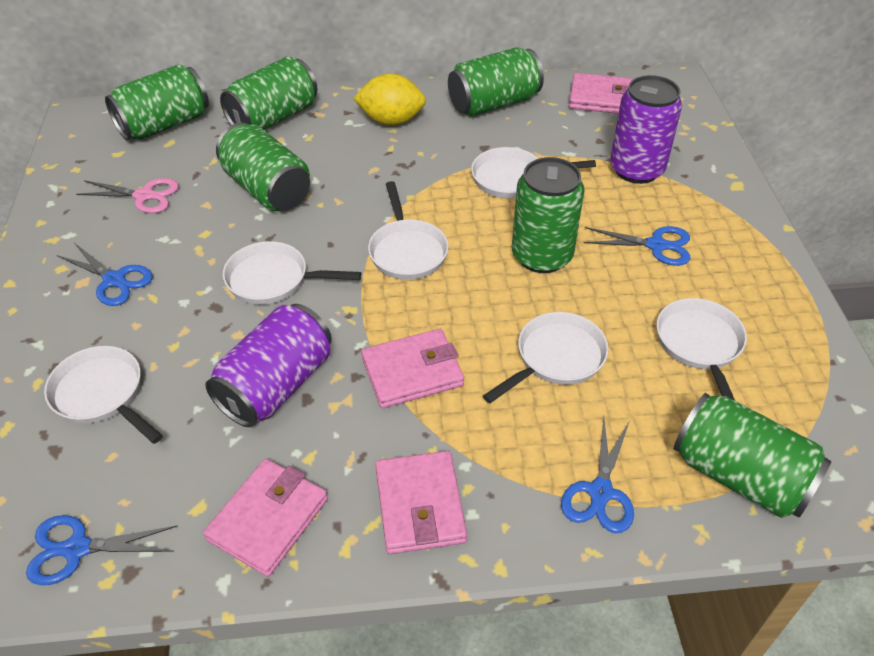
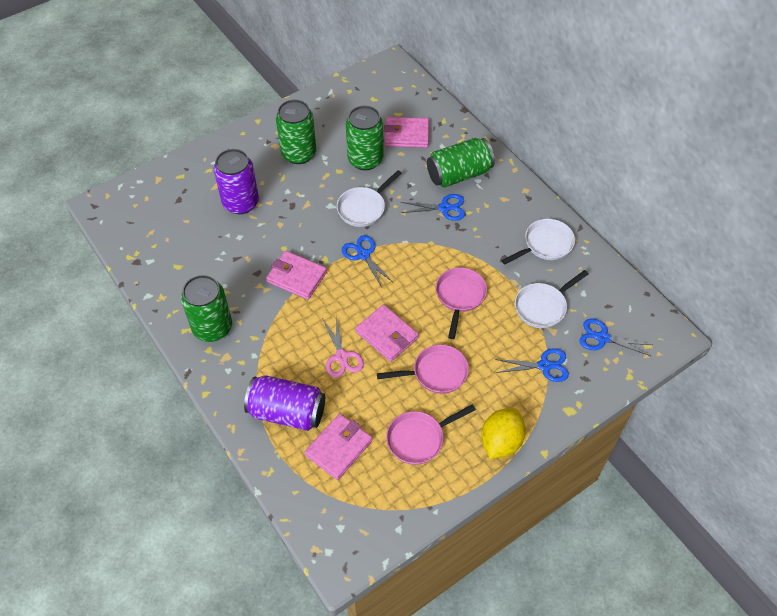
green can: 6 -> 4
pink pan: 0 -> 3
white pan: 6 -> 3

